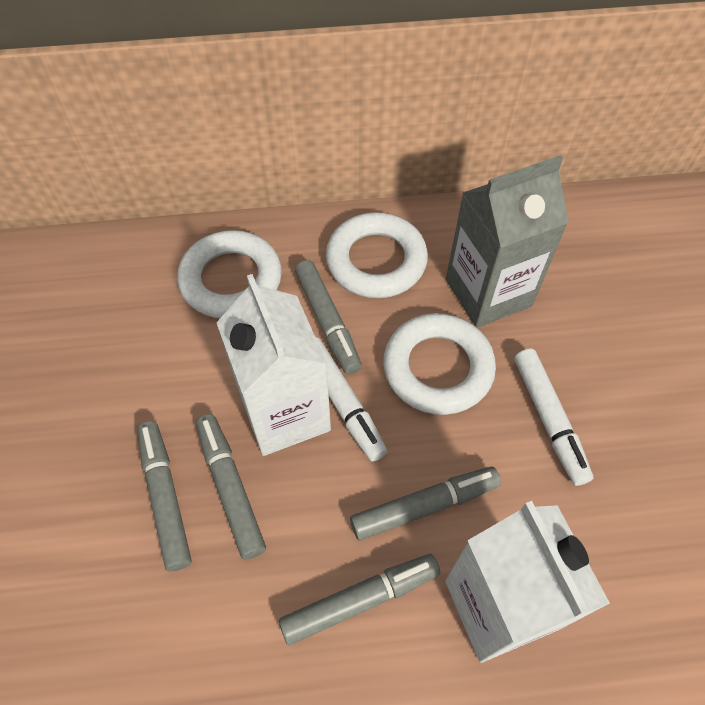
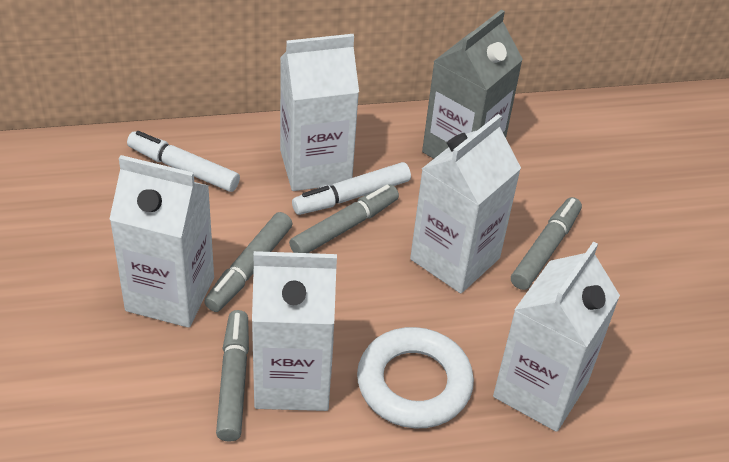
grey marker: 5 -> 4
white carton: 2 -> 5
white ring: 3 -> 1

